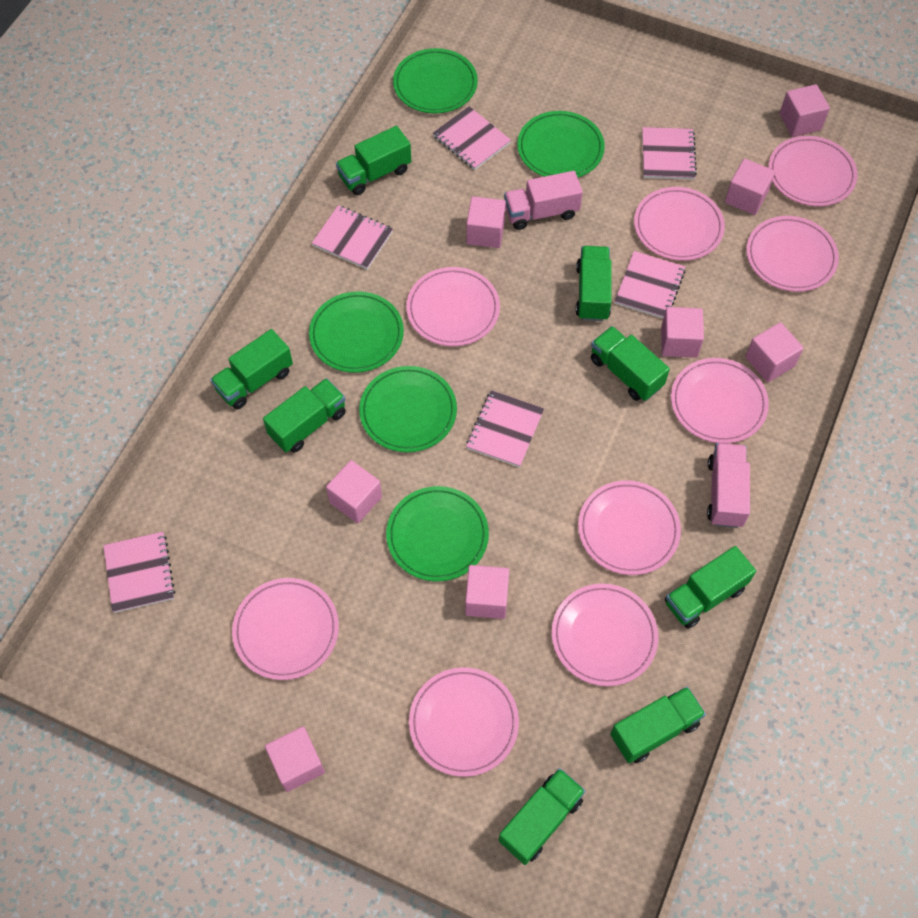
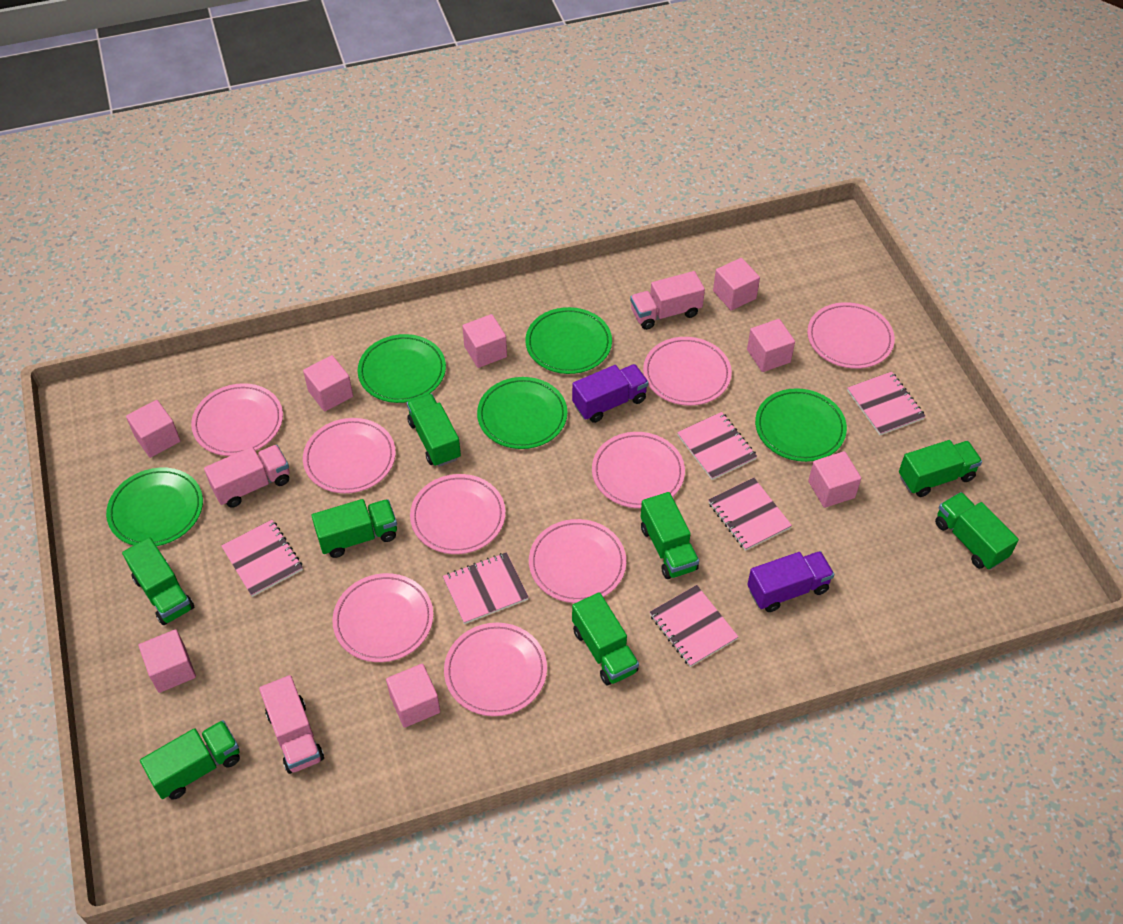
pink truck: 2 -> 3
purple truck: 0 -> 2

